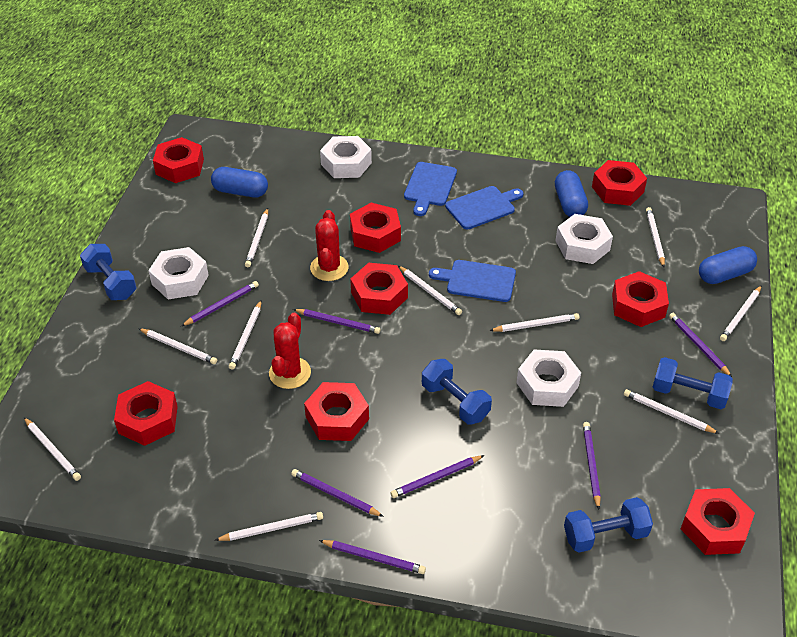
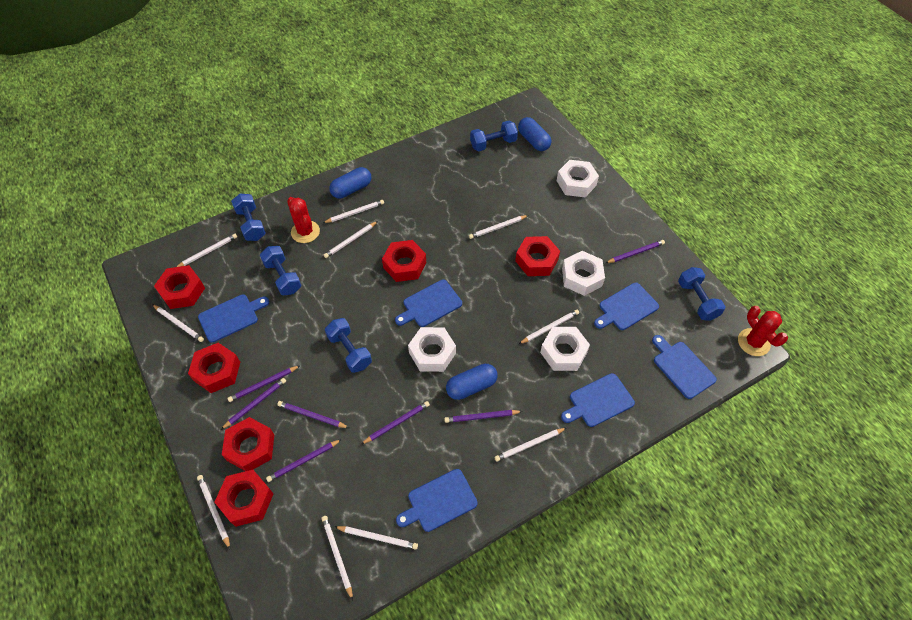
blue cutting board: 3 -> 6
blue dumbbell: 4 -> 5
red nut: 8 -> 6

